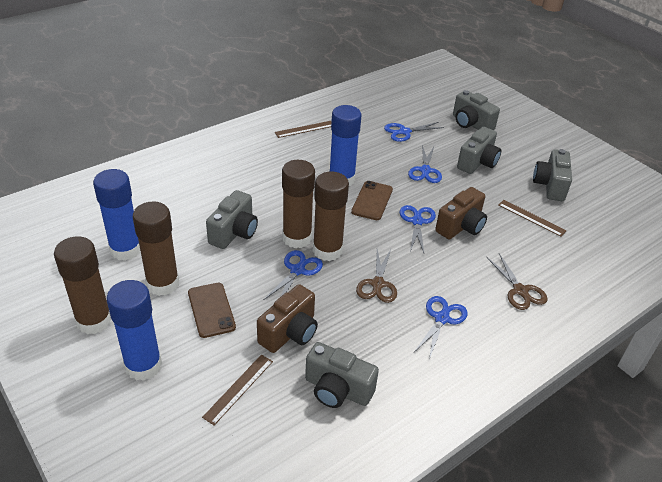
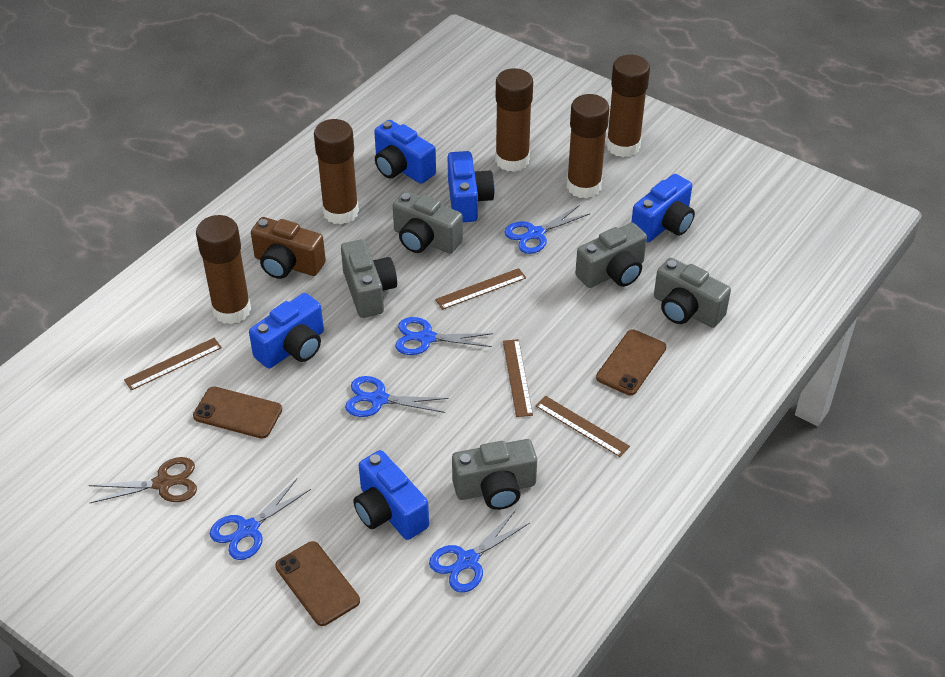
blue camera: 0 -> 5
blue glue stick: 3 -> 0
brown camera: 2 -> 1
brown glue stick: 4 -> 5
brown phone: 2 -> 3
brown ruler: 3 -> 4
brown scissors: 2 -> 1

